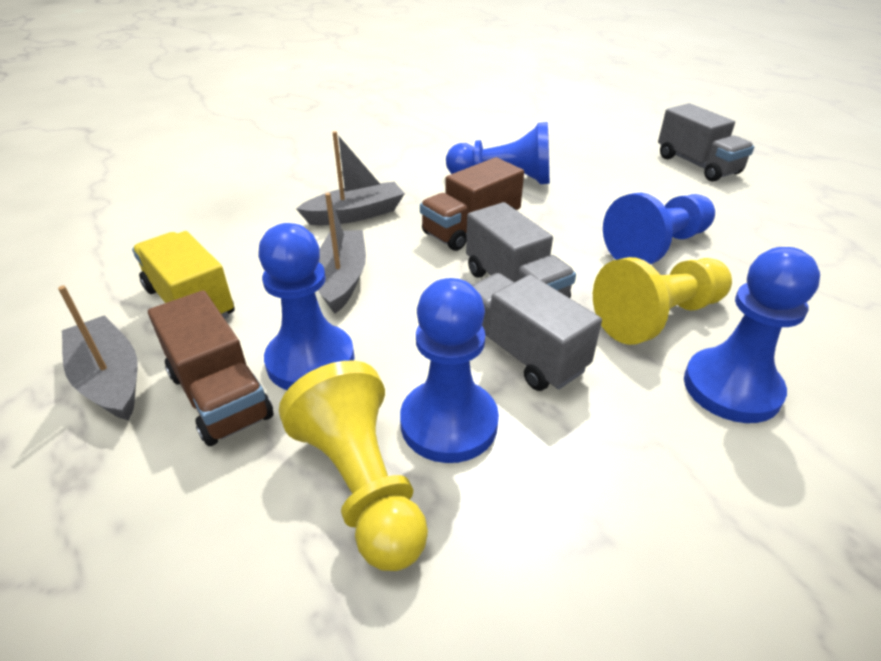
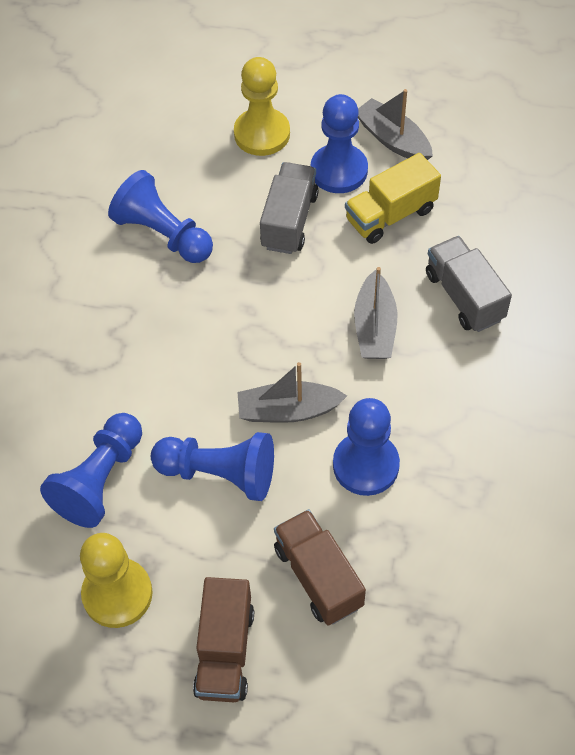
grey truck: 3 -> 2

